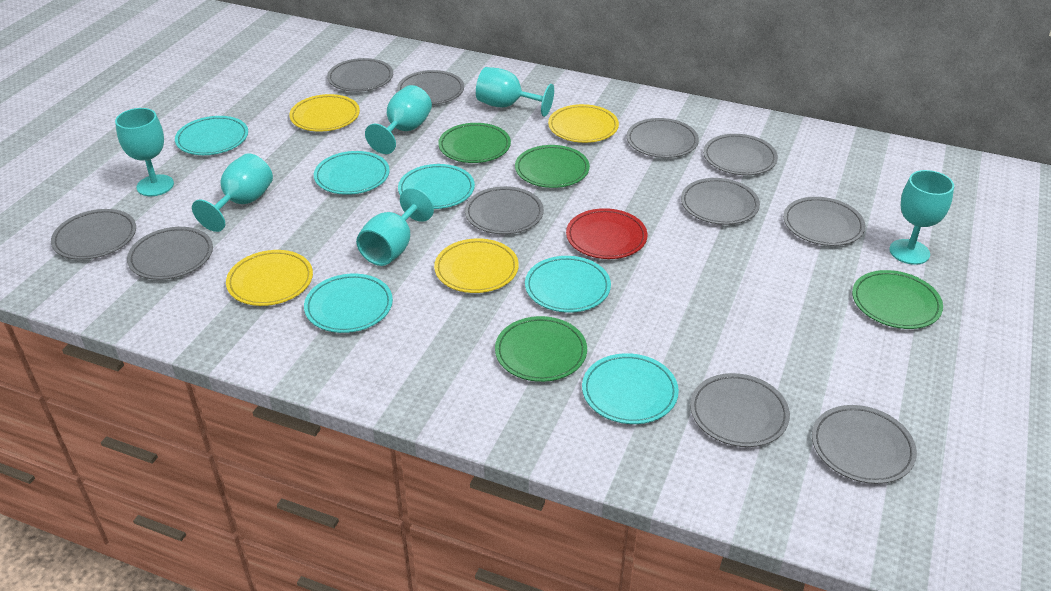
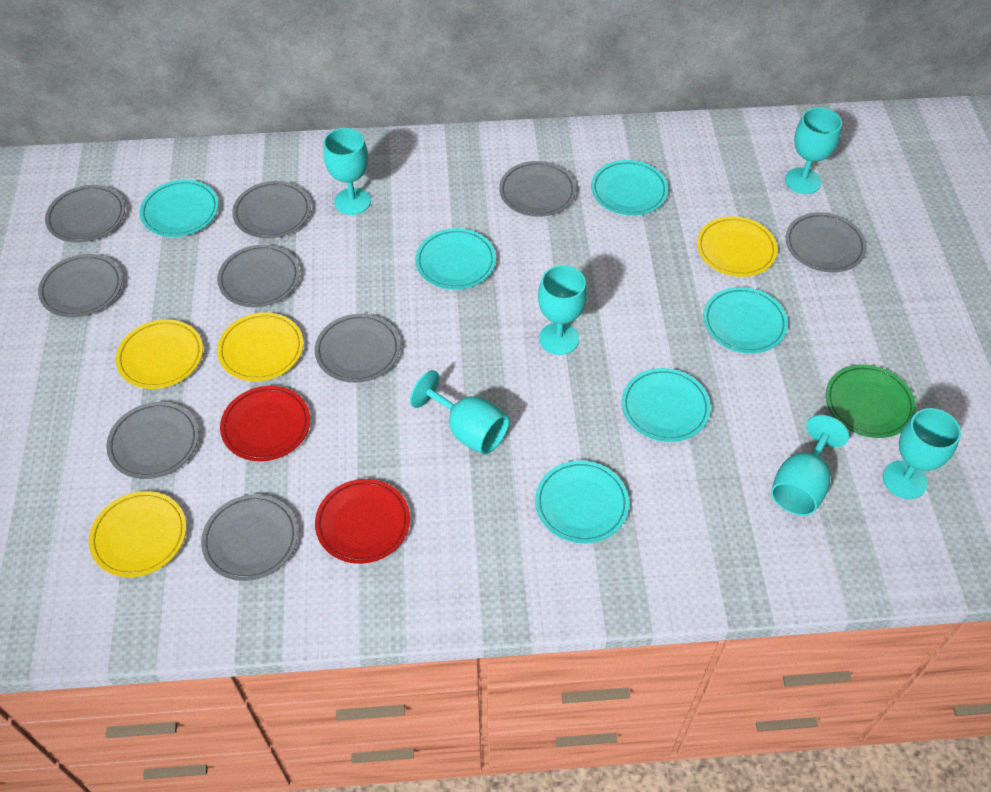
green plate: 4 -> 1
grey plate: 11 -> 9
red plate: 1 -> 2

